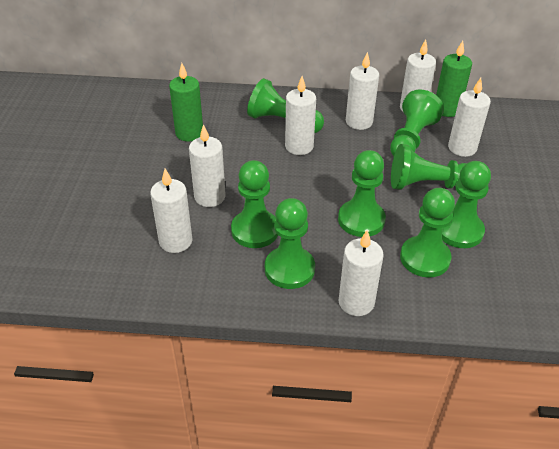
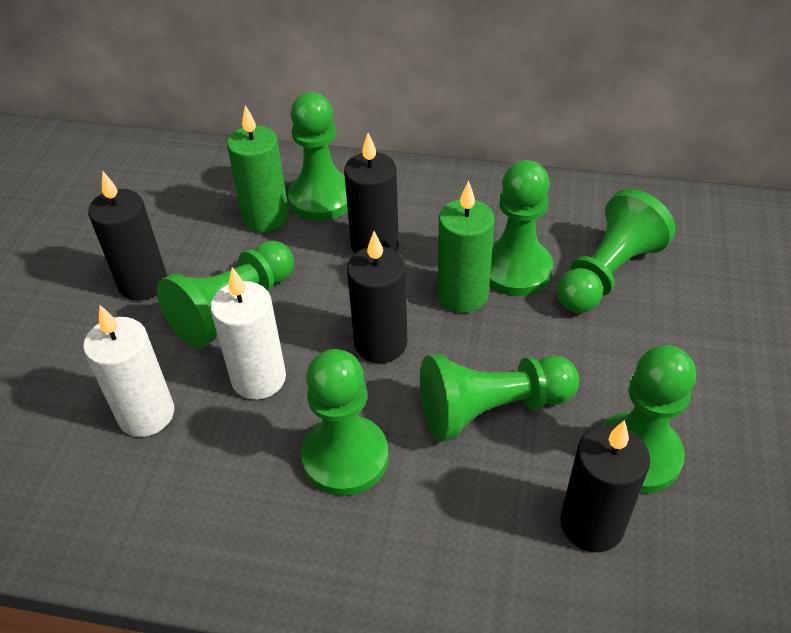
black candle: 0 -> 4
green pawn: 8 -> 7
white candle: 7 -> 2

